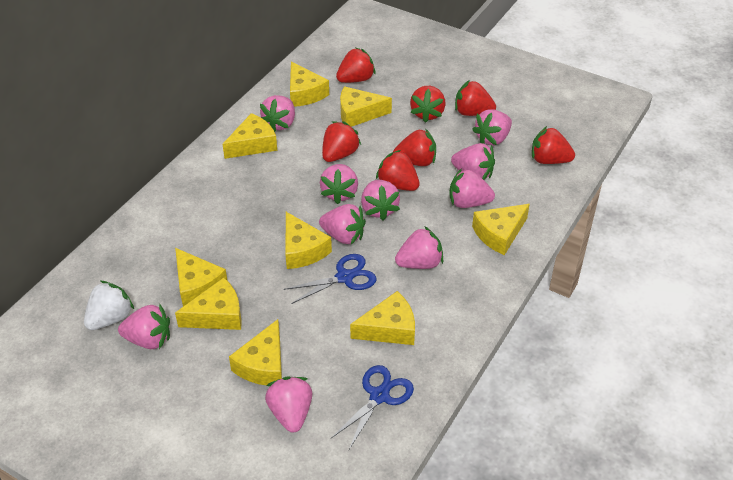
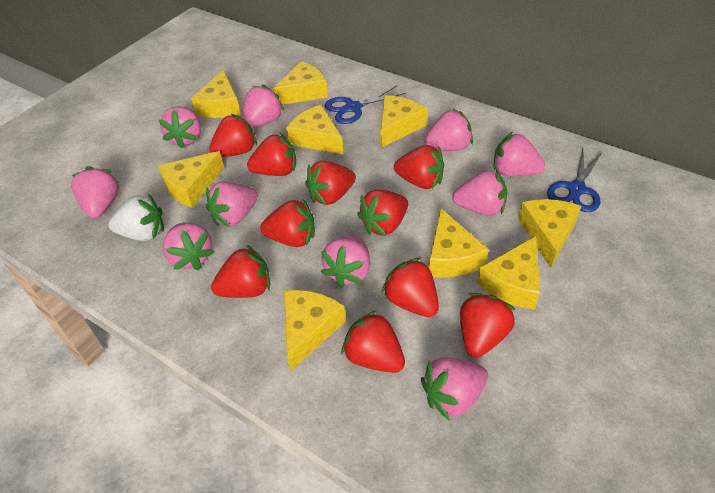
red strawberry: 7 -> 10

